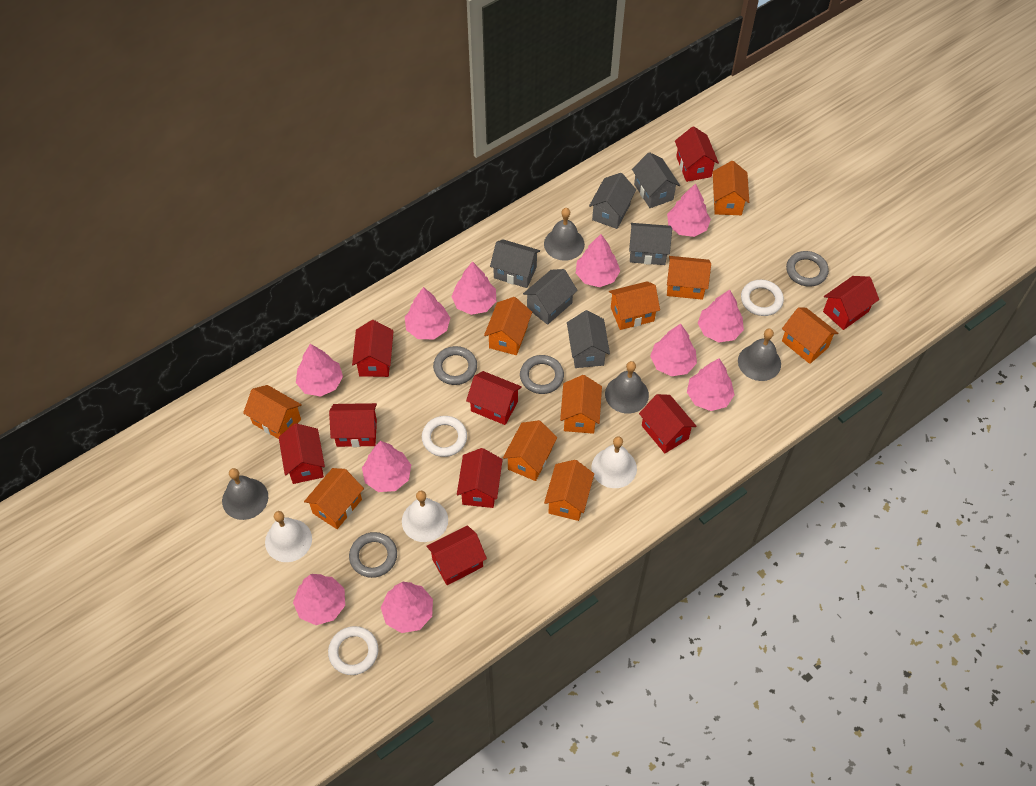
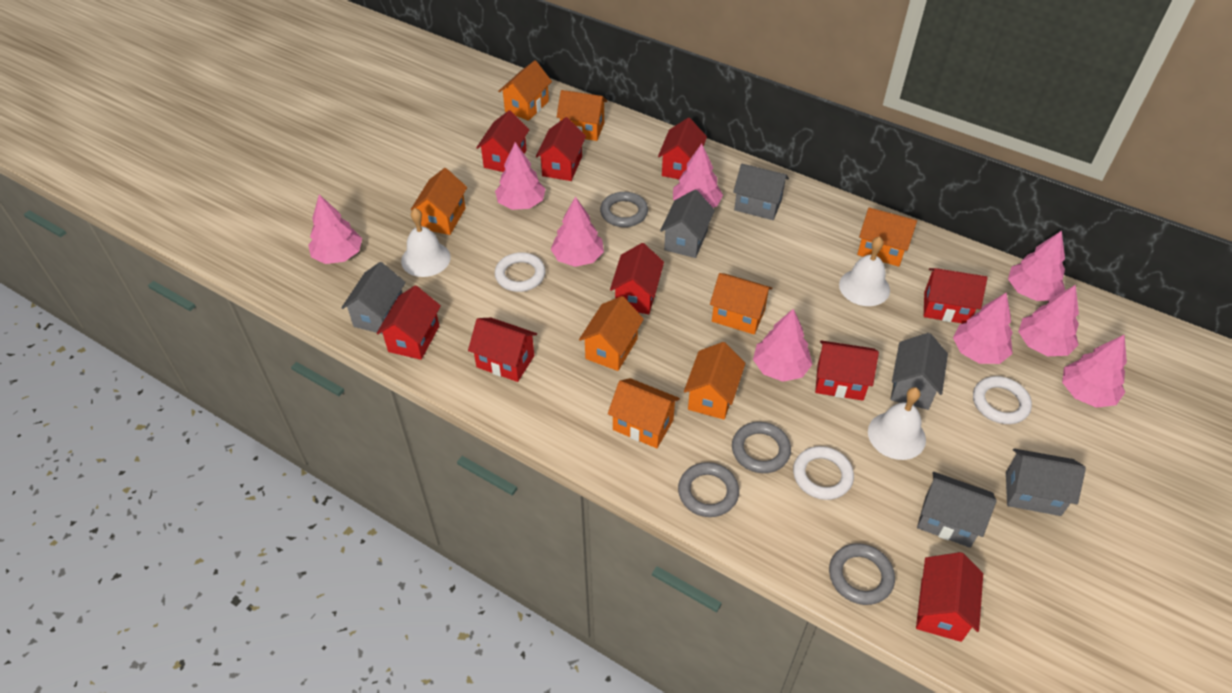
grey bell: 4 -> 0
orange house: 10 -> 8
pink tree: 11 -> 9

